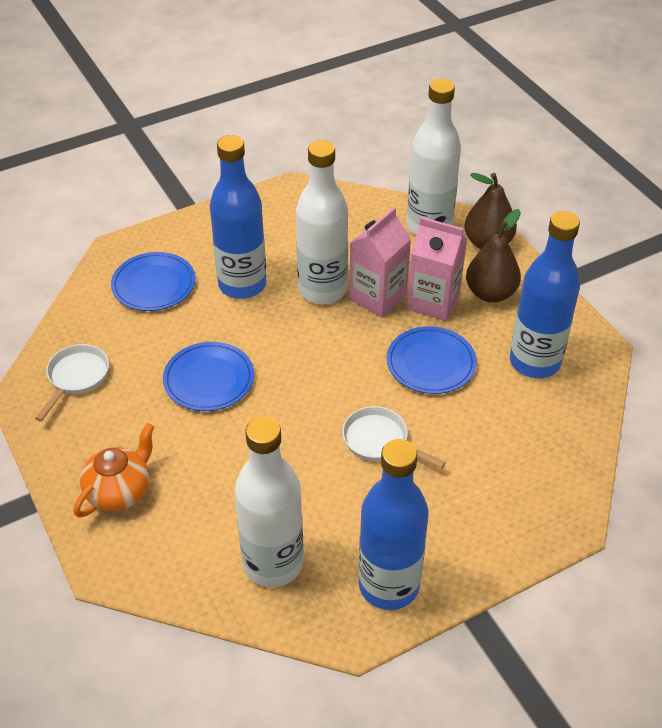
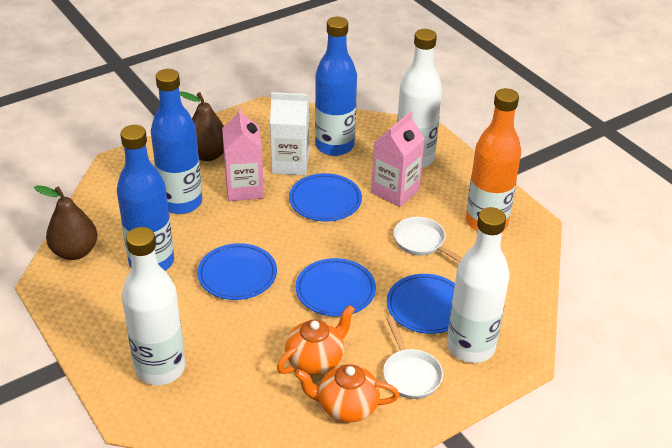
blue plate: 3 -> 4
orange bottle: 0 -> 1
orange teapot: 1 -> 2
white carton: 0 -> 1

